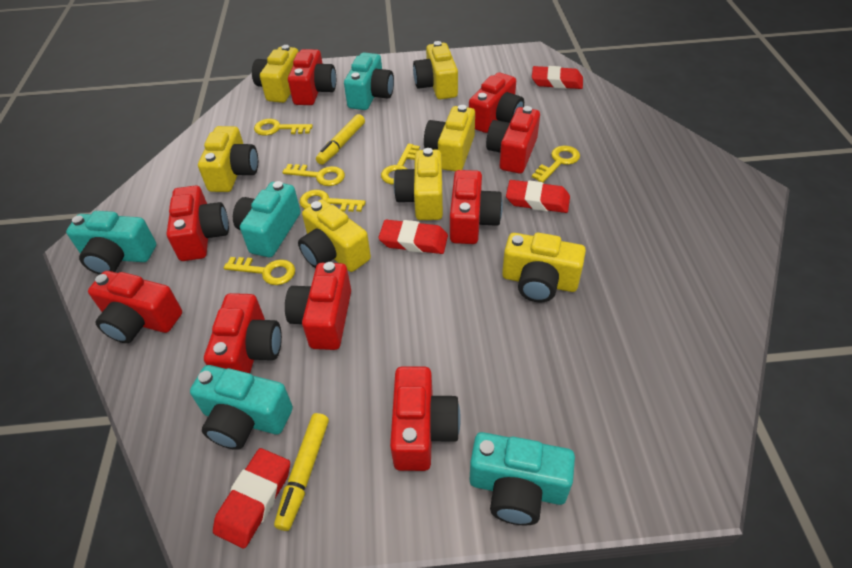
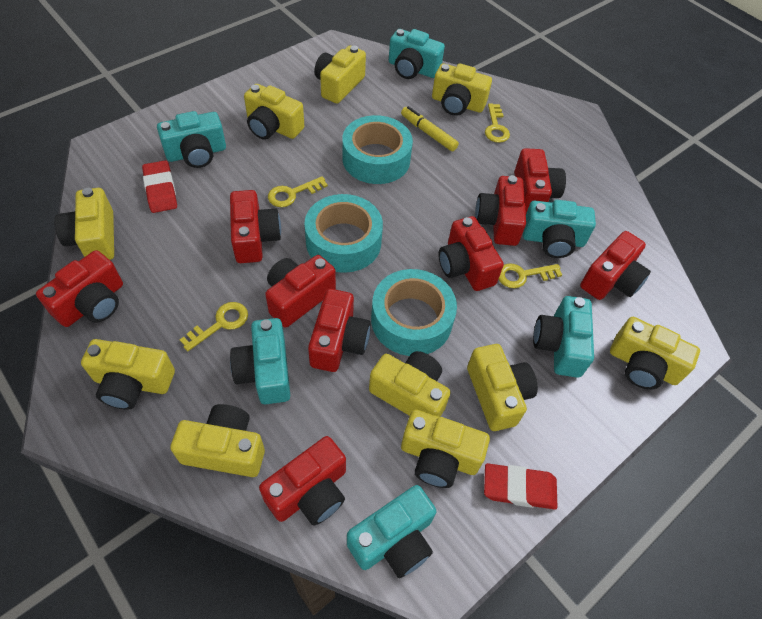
red eraser: 4 -> 2
turquoise camera: 5 -> 6
turquoise tape: 0 -> 3
yellow camera: 7 -> 10
yellow key: 6 -> 4
yellow marker: 2 -> 1

